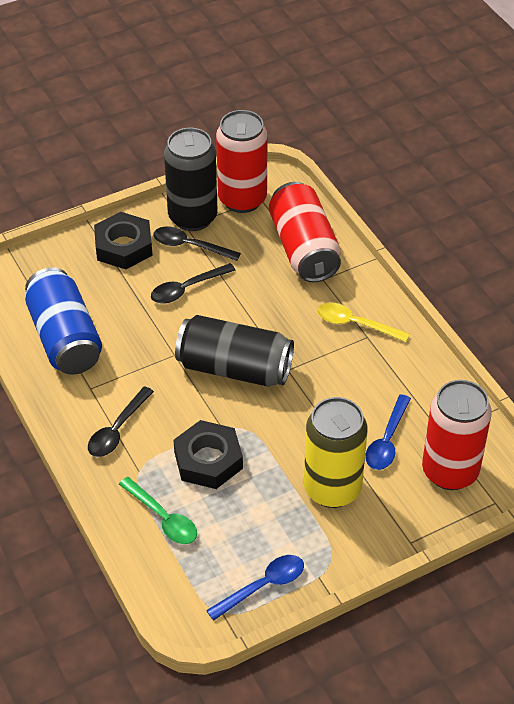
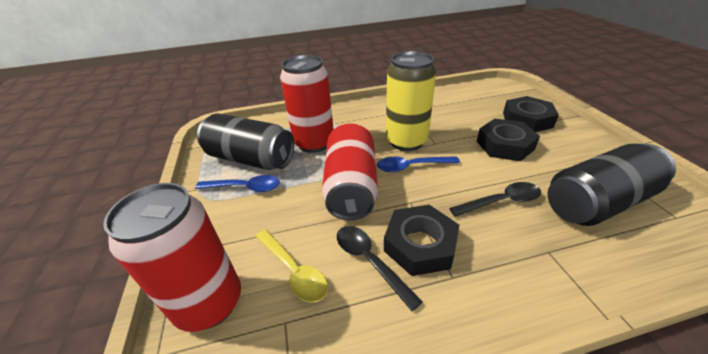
black nut: 2 -> 3
black spoon: 3 -> 2
blue can: 1 -> 0
green spoon: 1 -> 0

